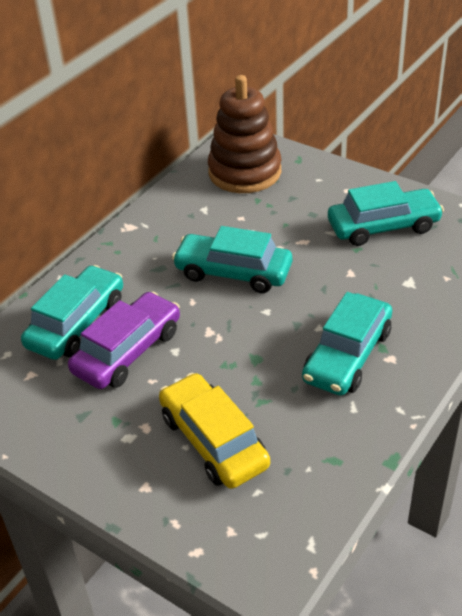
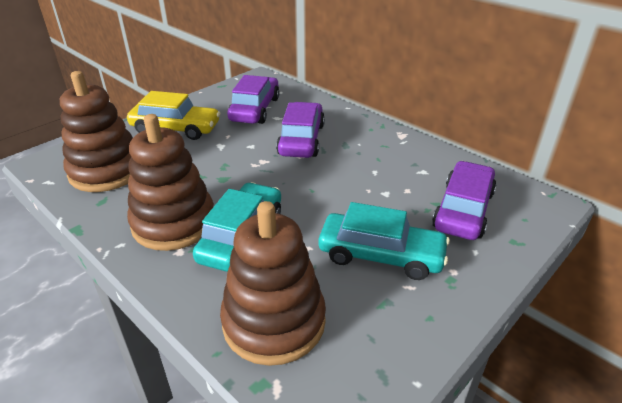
brown stacking toy: 1 -> 3
purple car: 1 -> 3
turquoise car: 4 -> 2

